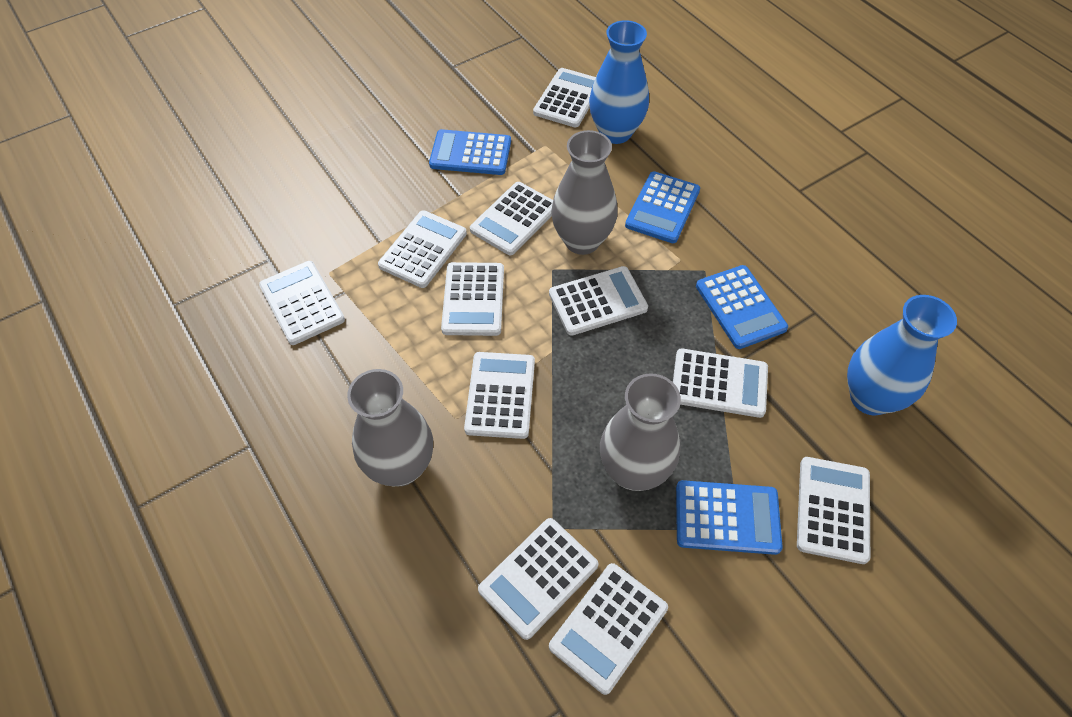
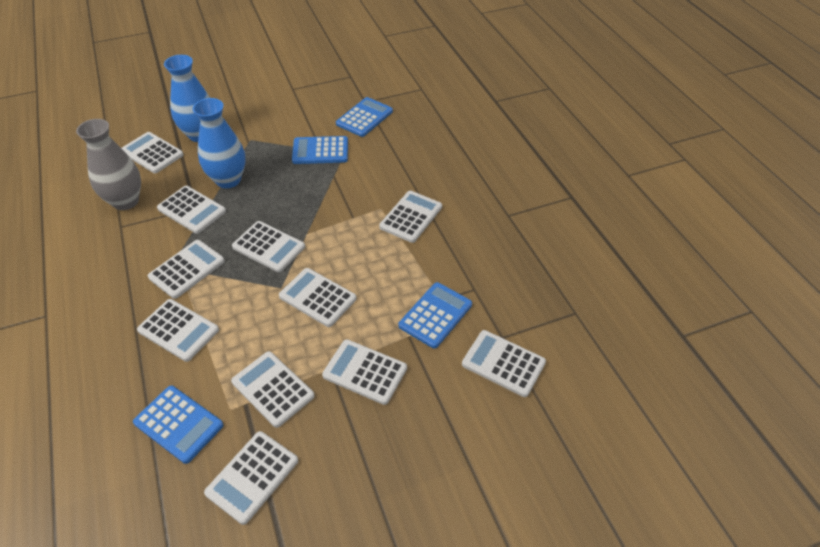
grey vase: 3 -> 1

